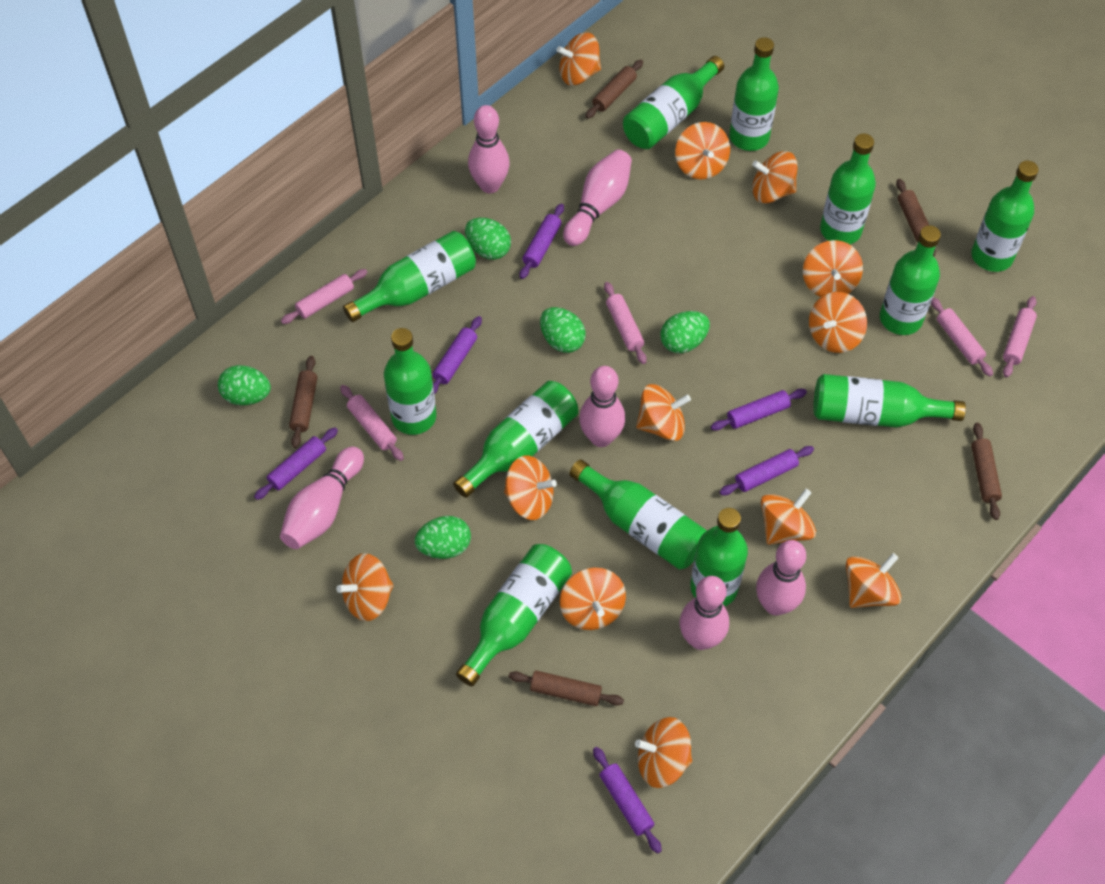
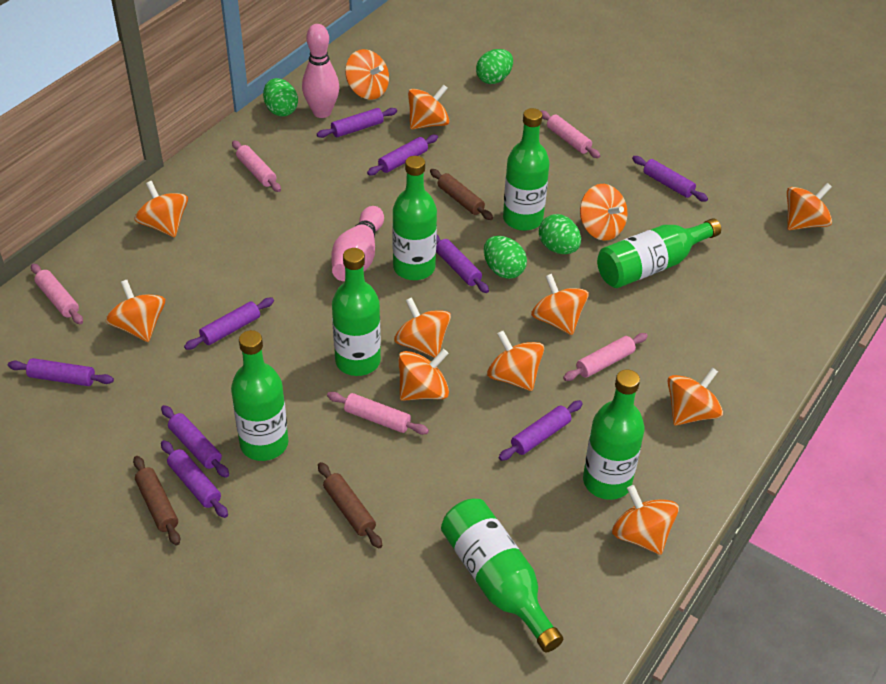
brown rolling pin: 5 -> 3
green bottle: 12 -> 7
green egg: 5 -> 4
pink bowling pin: 6 -> 2
purple rolling pin: 6 -> 9

